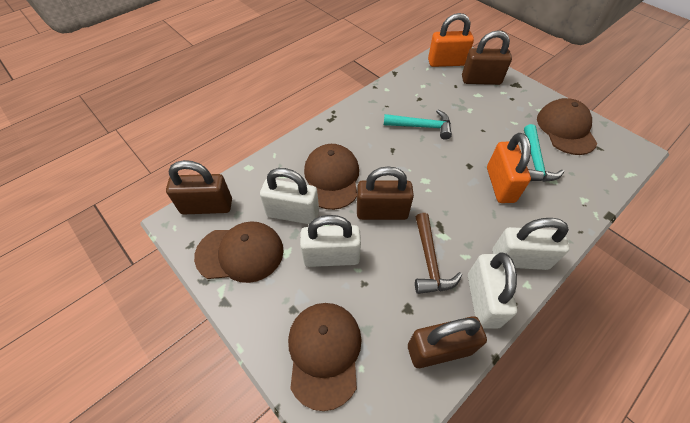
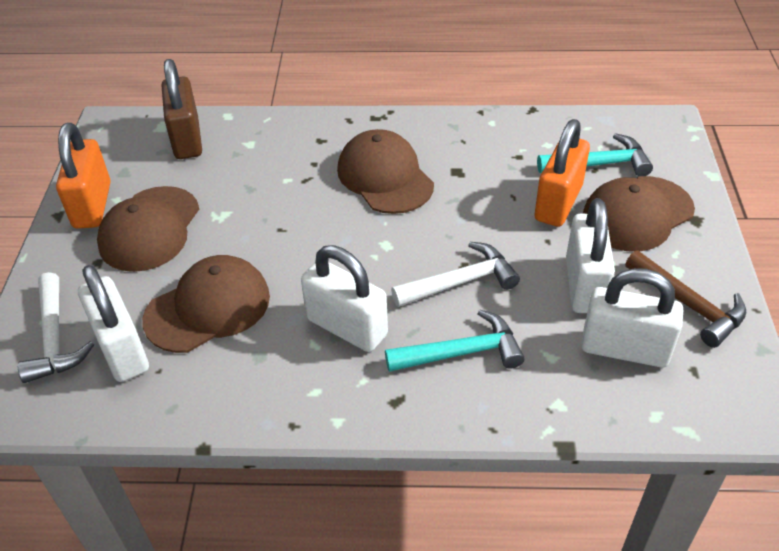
brown padlock: 4 -> 1
white hammer: 0 -> 2

